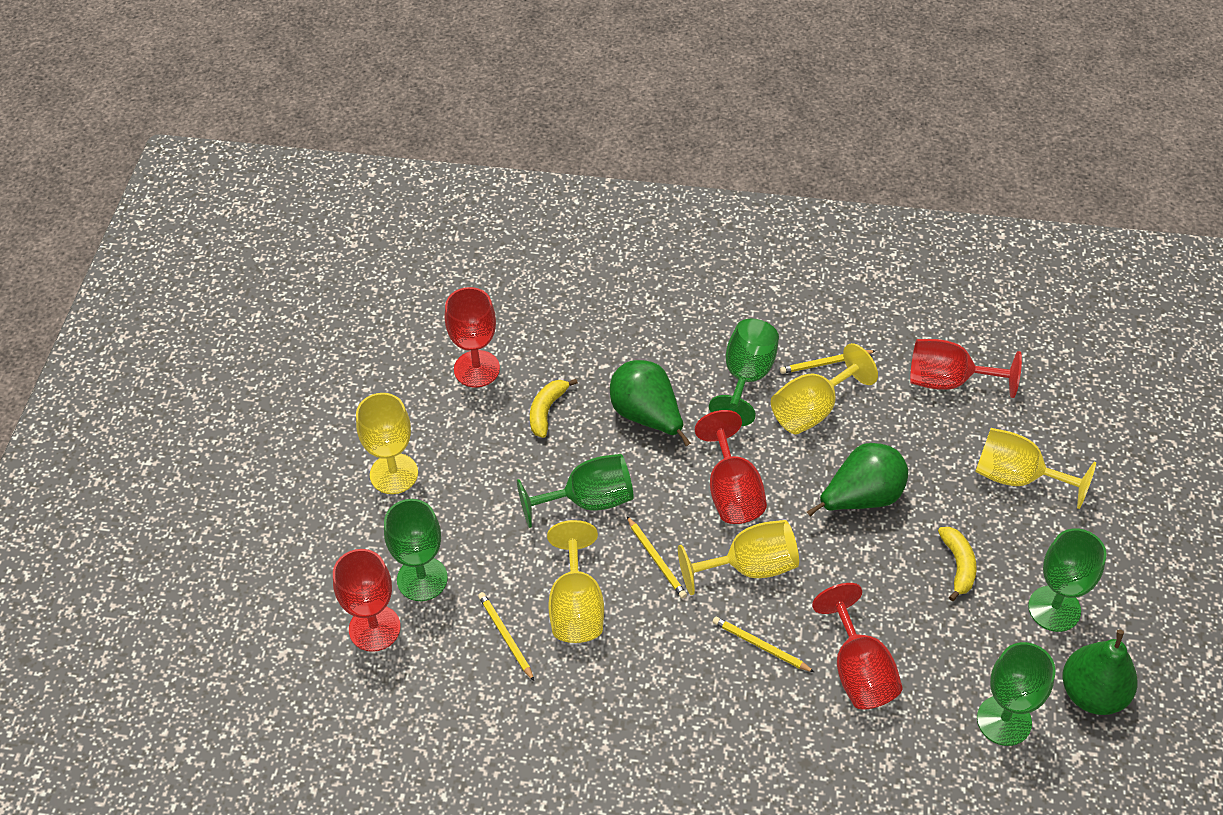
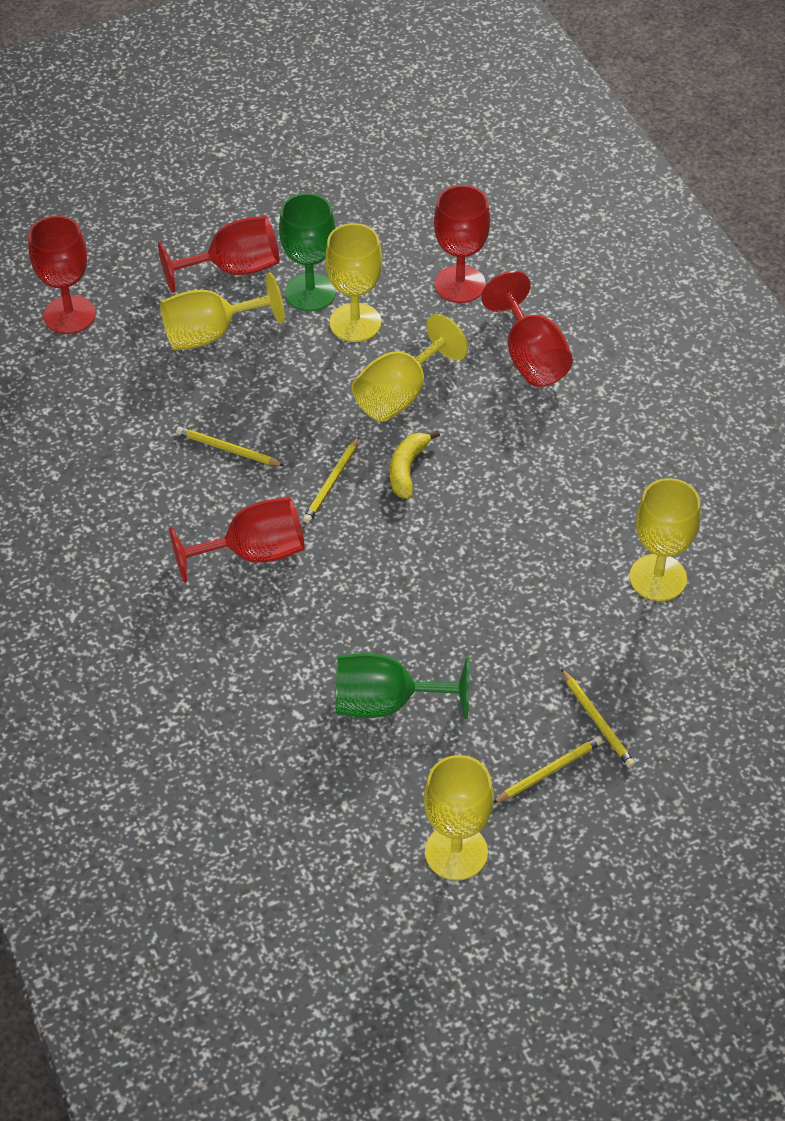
green goblet: 5 -> 2
green pear: 3 -> 0
yellow banana: 2 -> 1

